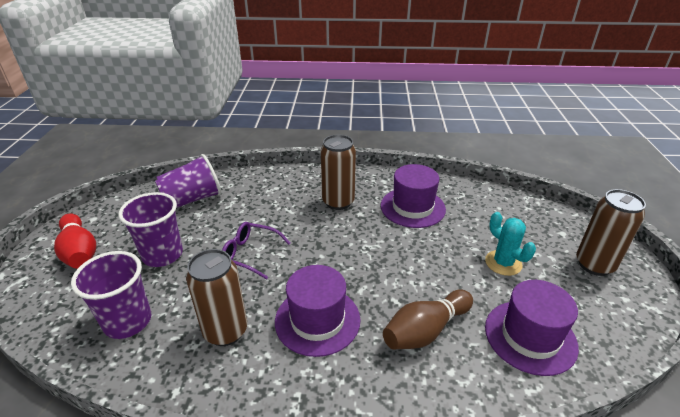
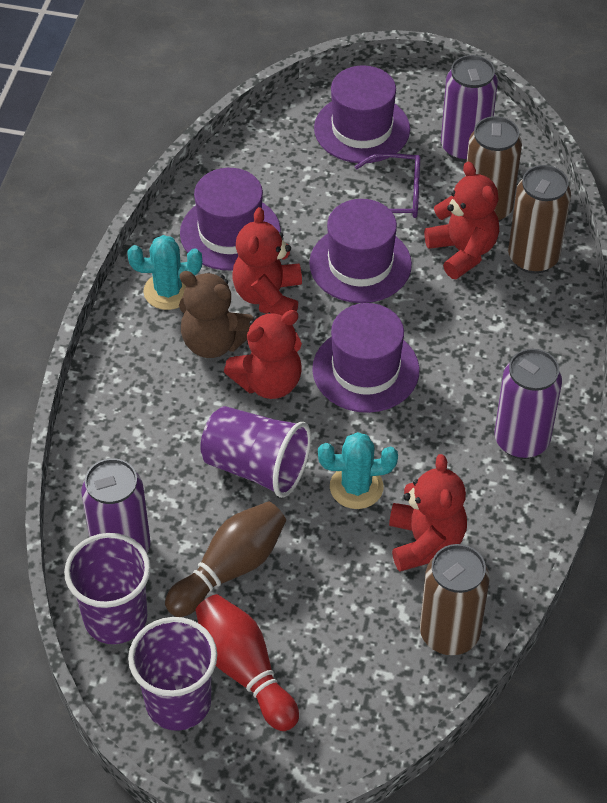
brown teddy bear: 0 -> 1
purple can: 0 -> 3
purple hat: 3 -> 4
red teddy bear: 0 -> 4
turquoise cactus: 1 -> 2

